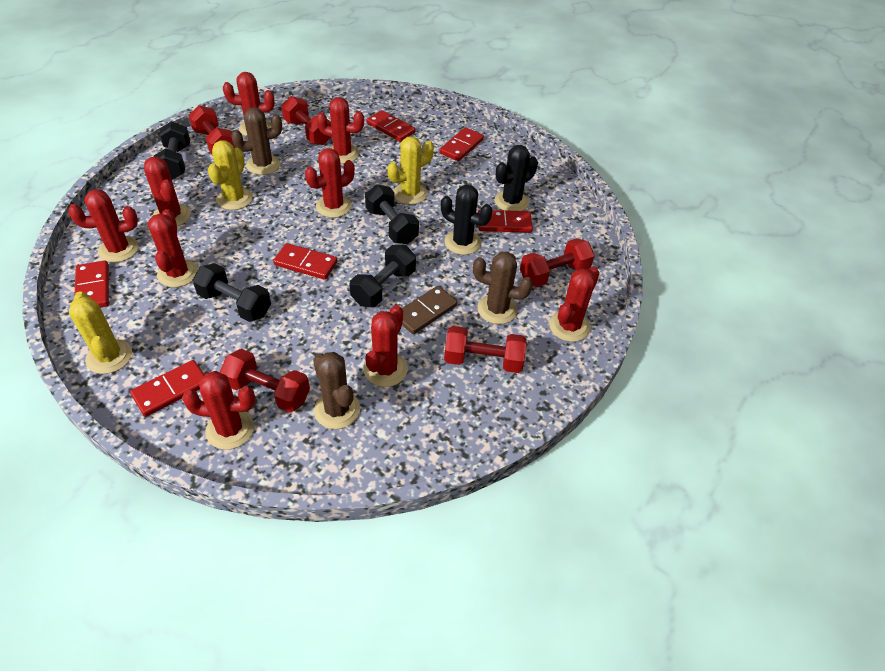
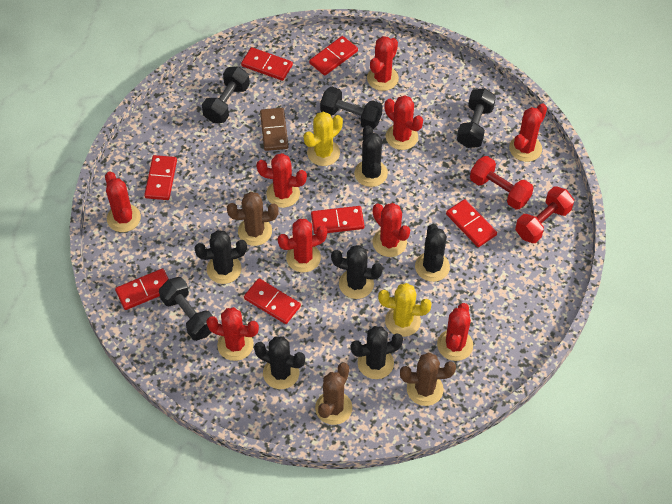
black cactus: 2 -> 6
red domino: 6 -> 7
red dumbbell: 5 -> 2
yellow cactus: 3 -> 2

